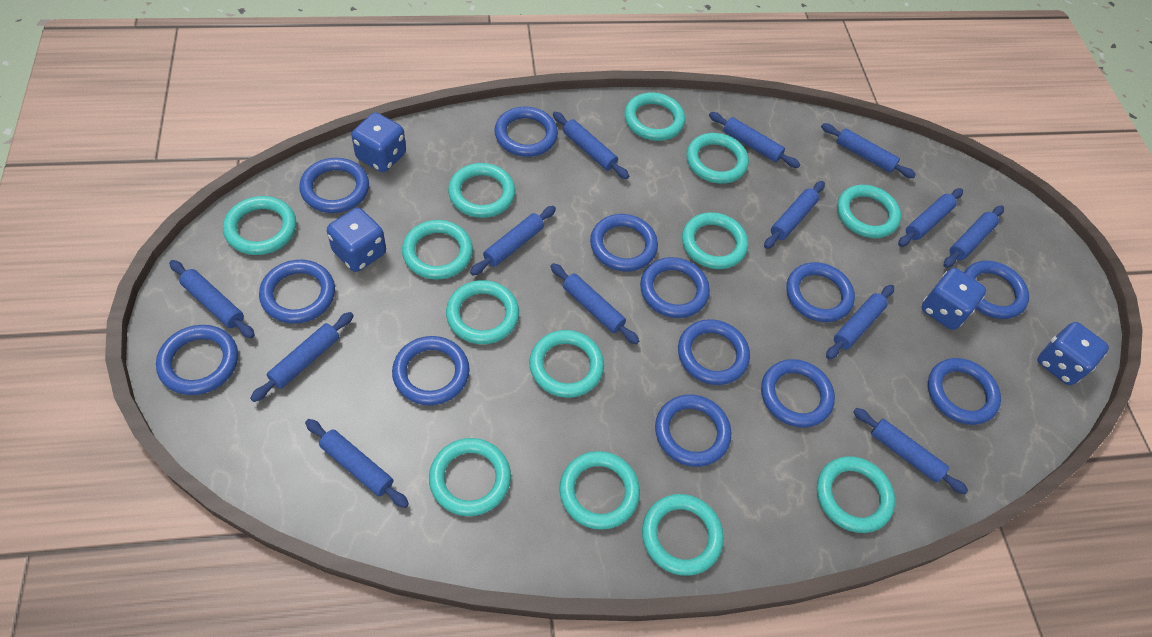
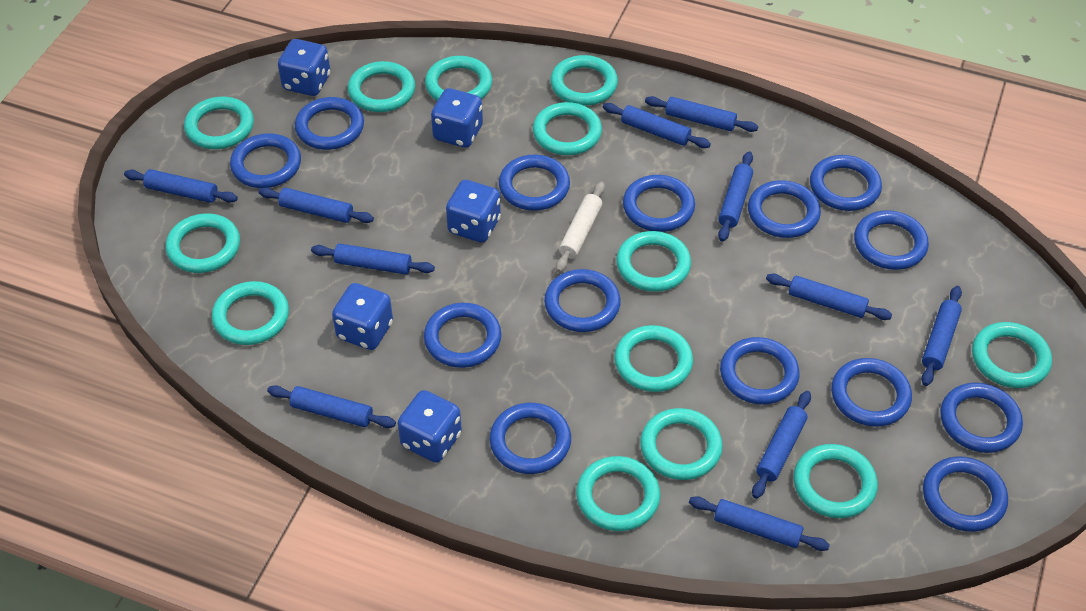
blue dice: 4 -> 5
blue ring: 13 -> 14
blue rolling pin: 13 -> 11
white rolling pin: 0 -> 1

